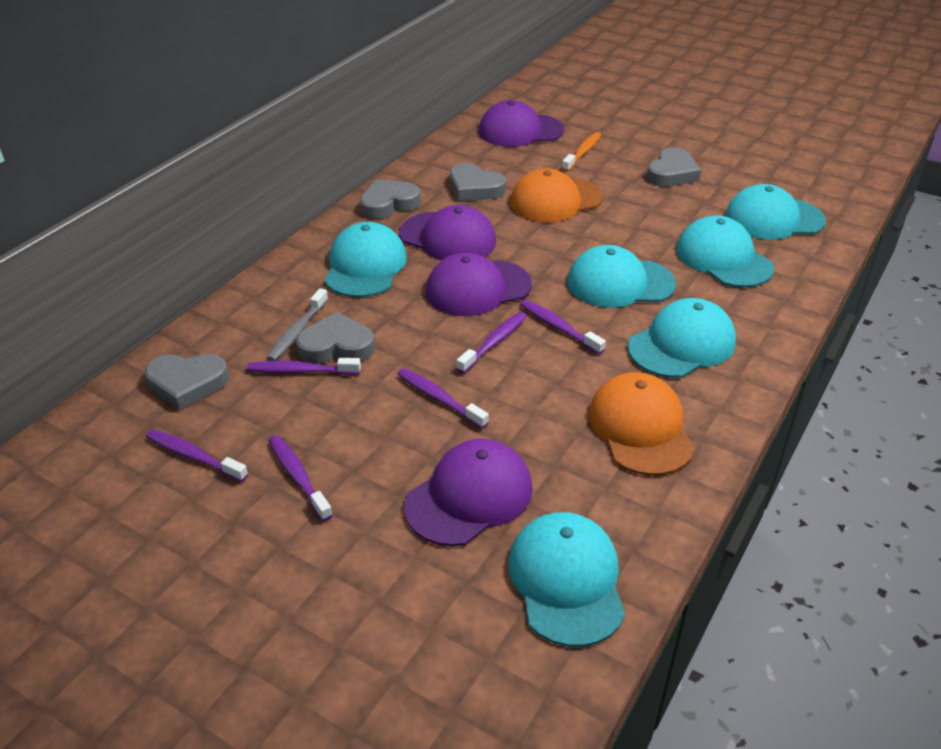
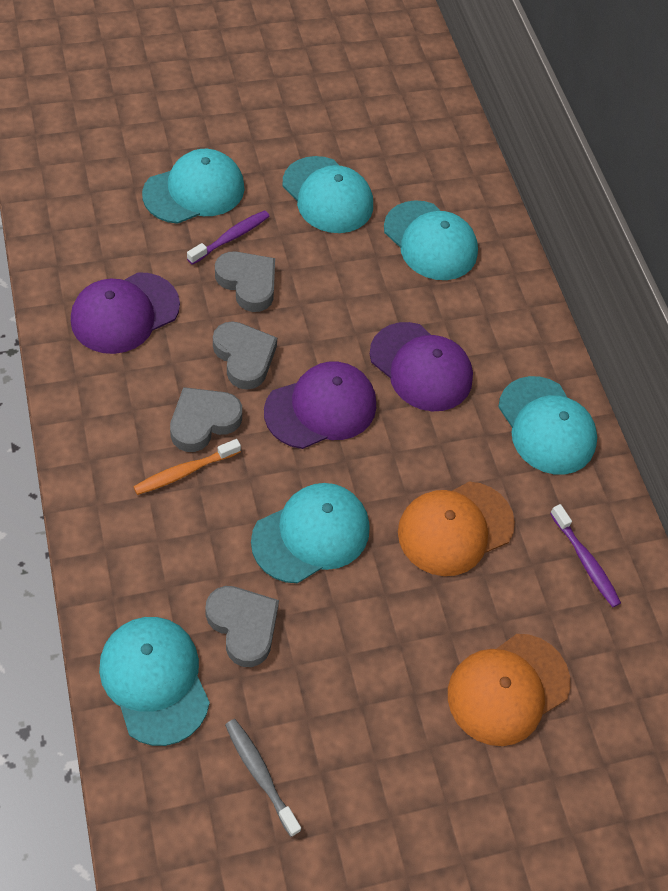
grey heart: 5 -> 4
purple cap: 4 -> 3
purple toothbrush: 6 -> 2

